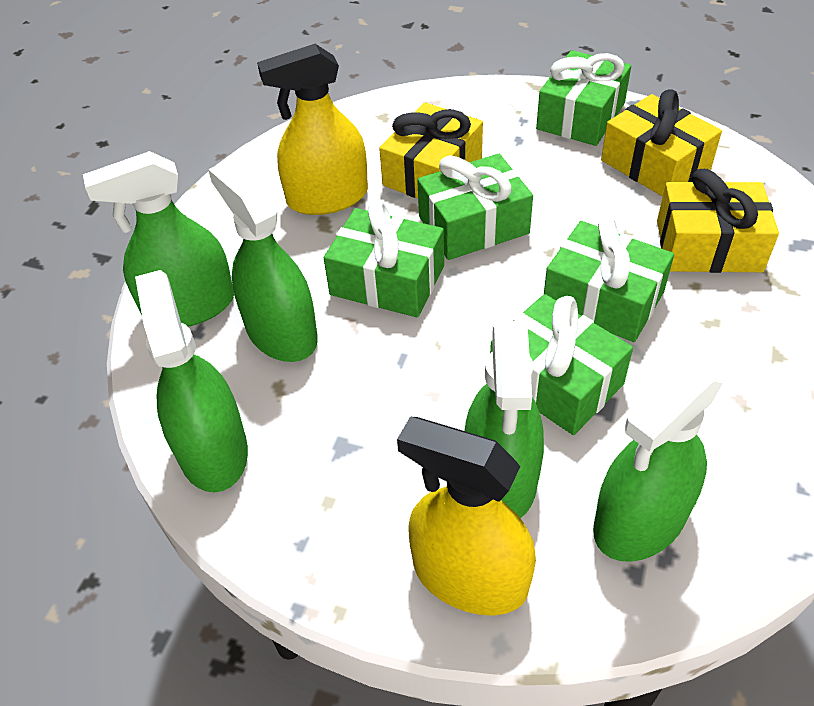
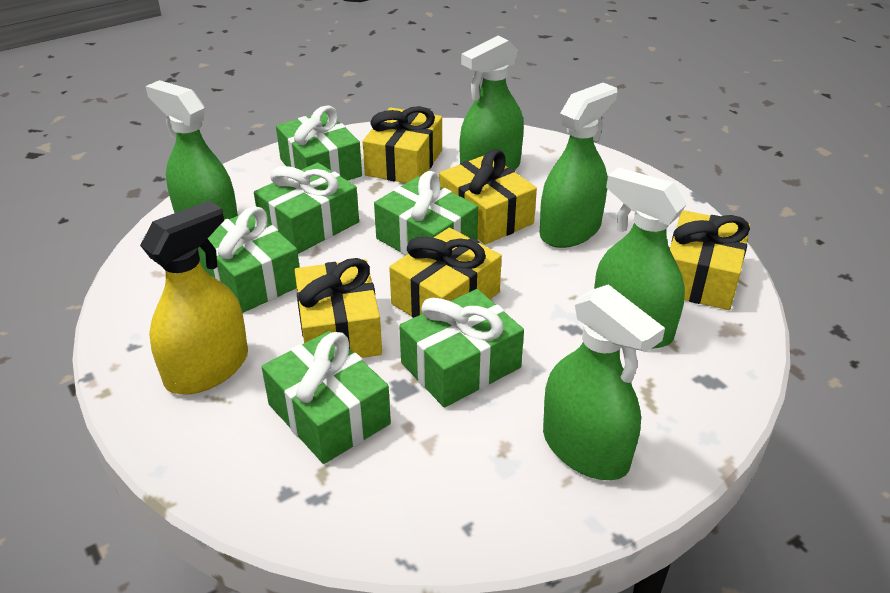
green gift: 5 -> 6
yellow gift: 3 -> 5
yellow spray bottle: 2 -> 1

